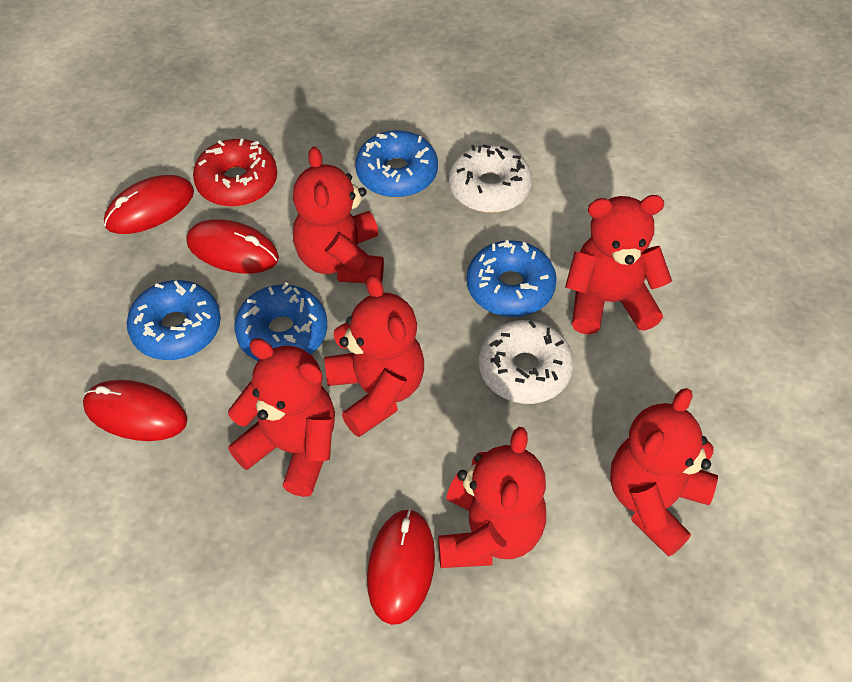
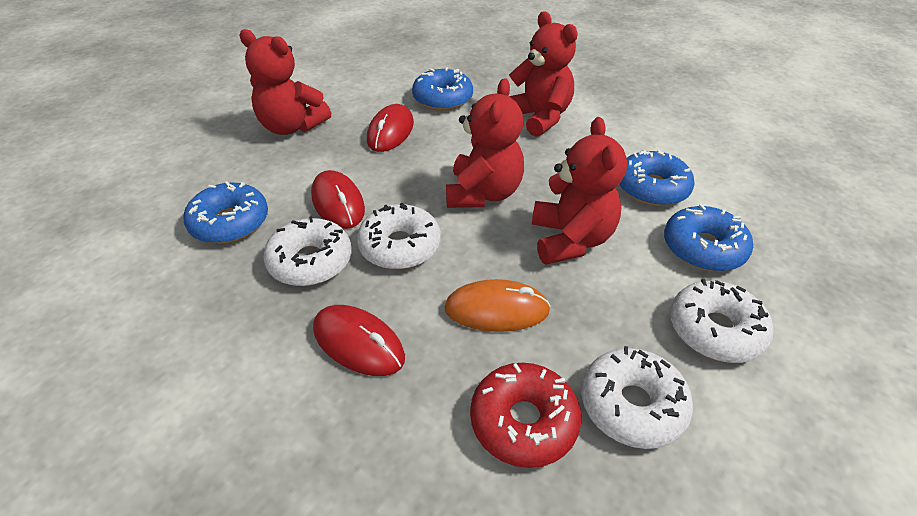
orange mouse: 0 -> 1
red mouse: 4 -> 3
red teddy bear: 6 -> 4
white donut: 2 -> 4

